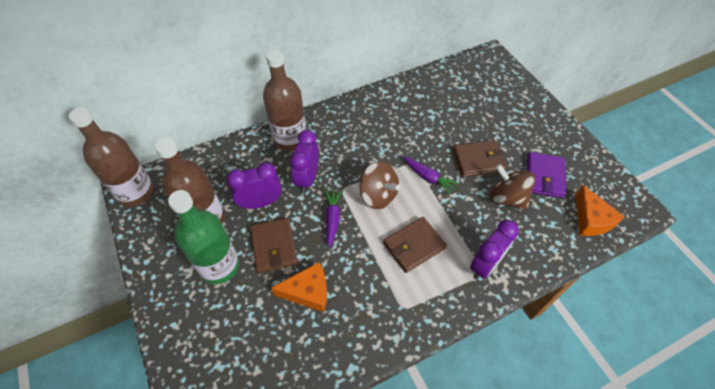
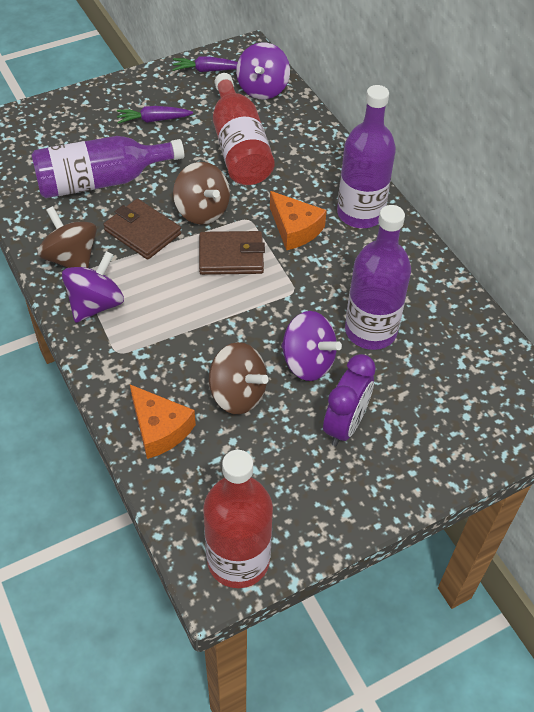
brown bottle: 3 -> 0
brown spinning top: 2 -> 3
brown wallet: 3 -> 2
green bottle: 1 -> 0
purple bottle: 0 -> 3
purple clock: 3 -> 1
purple spinning top: 0 -> 3
purple wallet: 1 -> 0
red bottle: 0 -> 2

